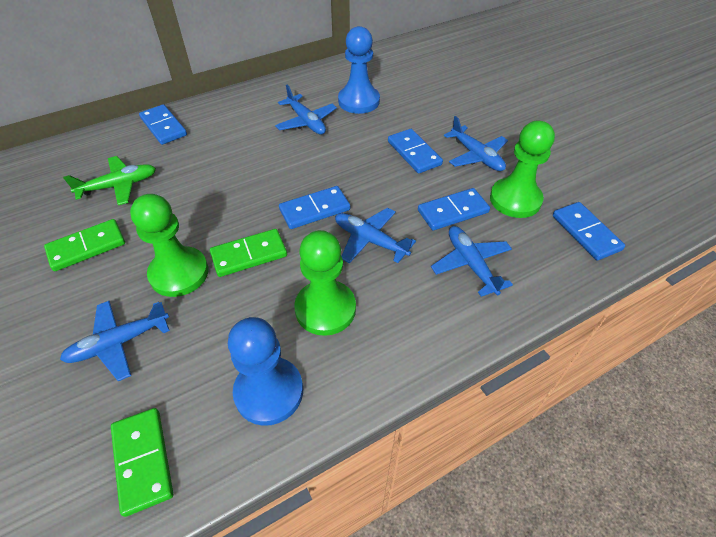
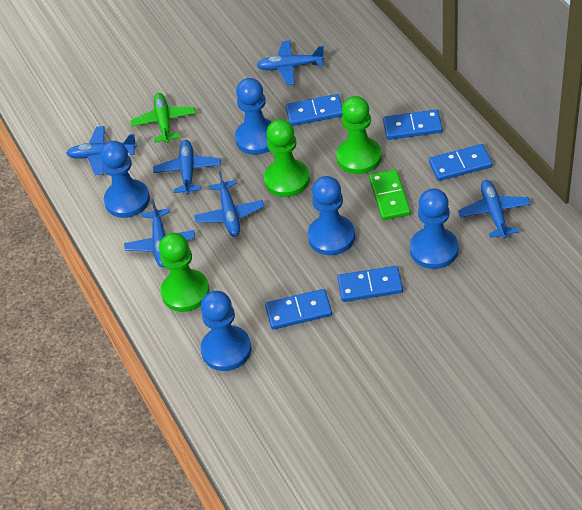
blue pawn: 2 -> 5
blue plane: 5 -> 6
green domino: 3 -> 1

